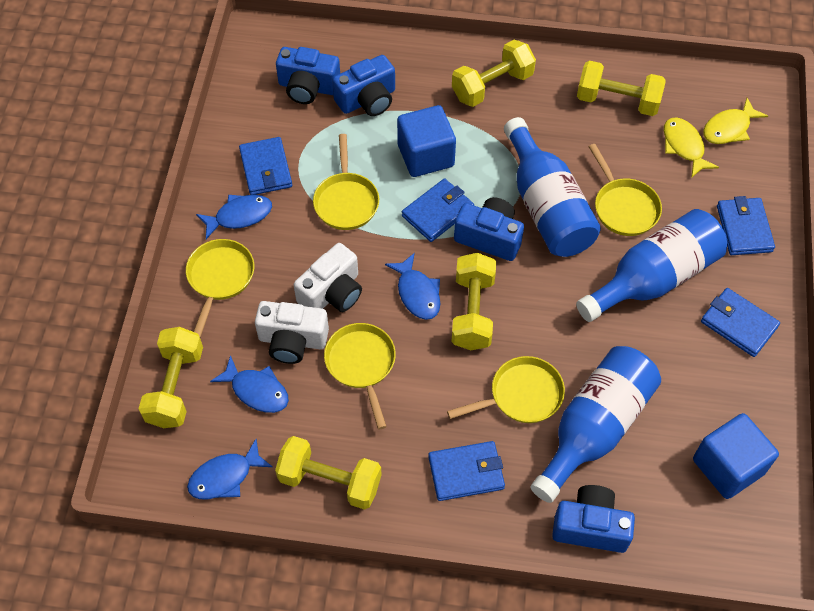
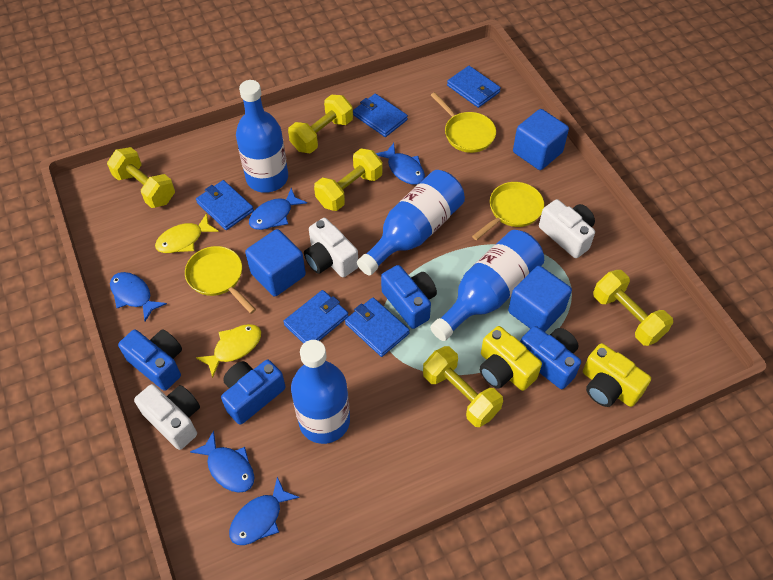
blue bottle: 3 -> 4
blue cube: 2 -> 3
blue fish: 4 -> 5
white camera: 2 -> 3
yellow camera: 0 -> 2
yellow pan: 5 -> 3

